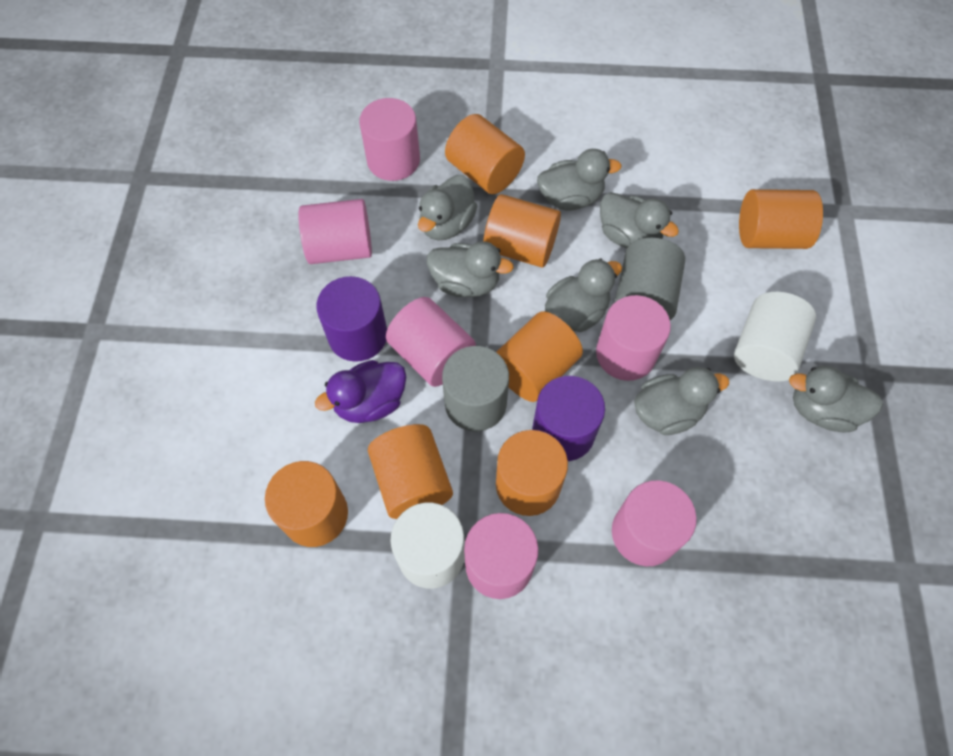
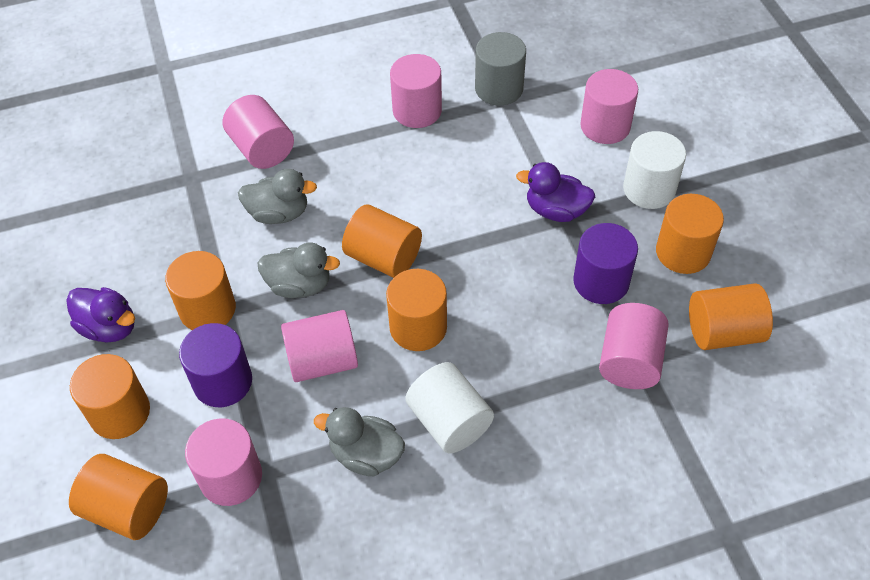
grey cylinder: 2 -> 1
grey duck: 7 -> 3
purple duck: 1 -> 2

